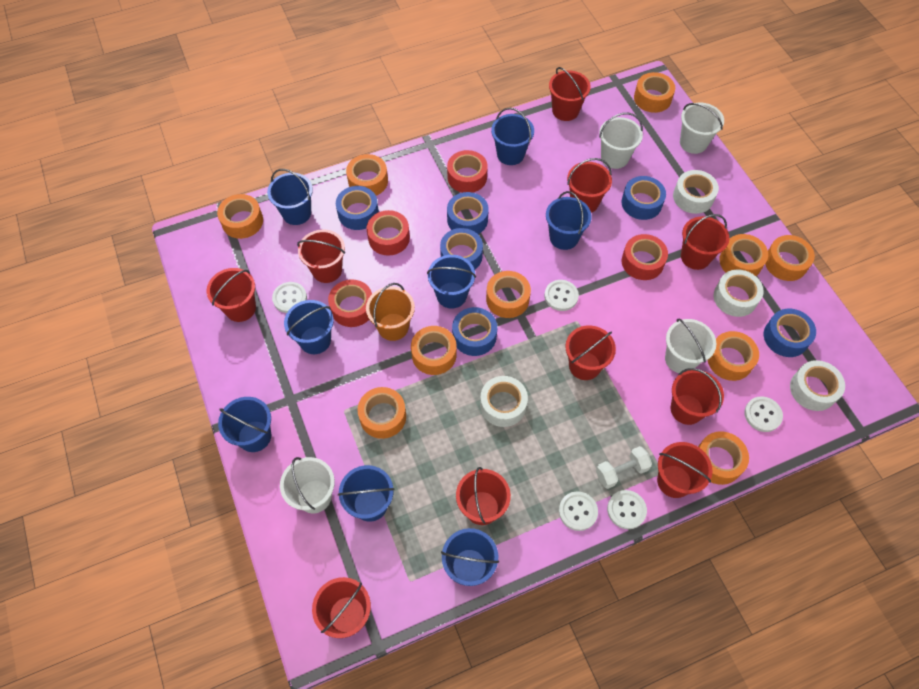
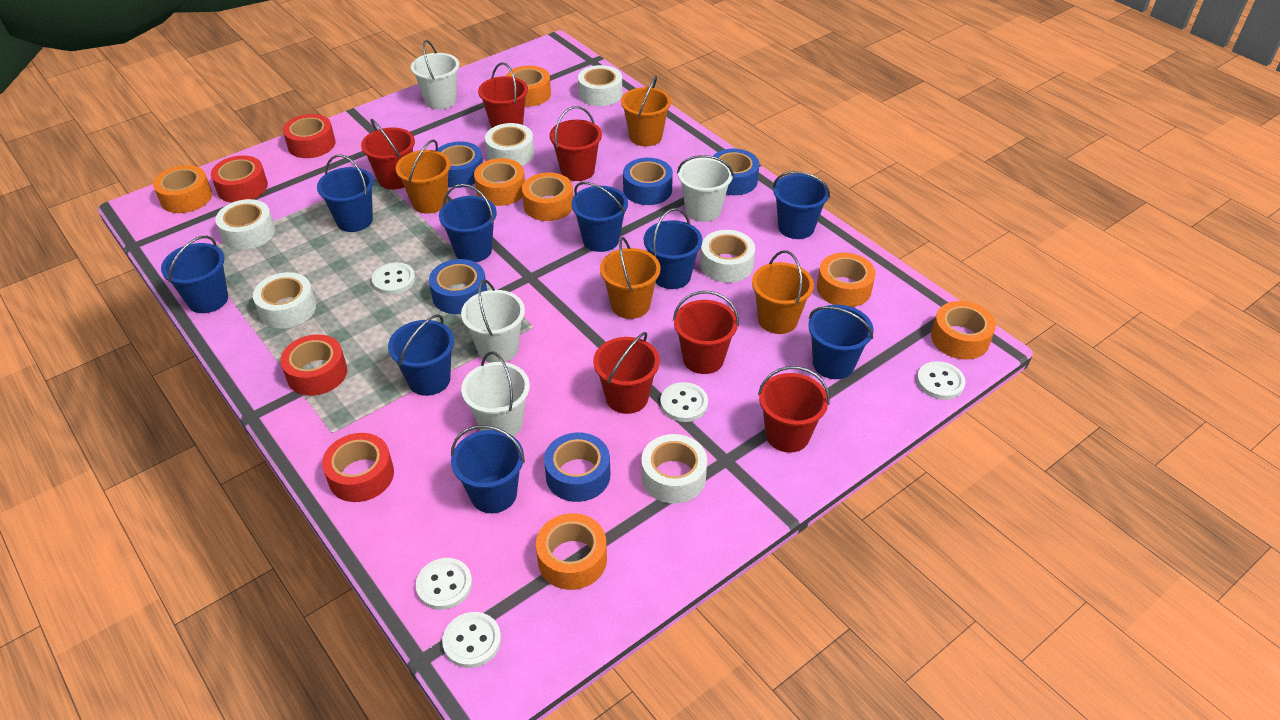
blue bucket: 8 -> 9
blue tape: 6 -> 5
orange bucket: 1 -> 4
orange tape: 10 -> 7
red bucket: 10 -> 6
white dumbbell: 1 -> 0
white tape: 4 -> 6

